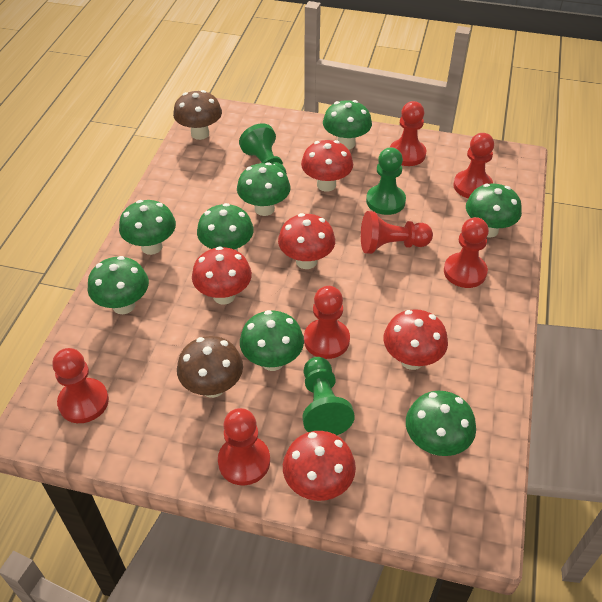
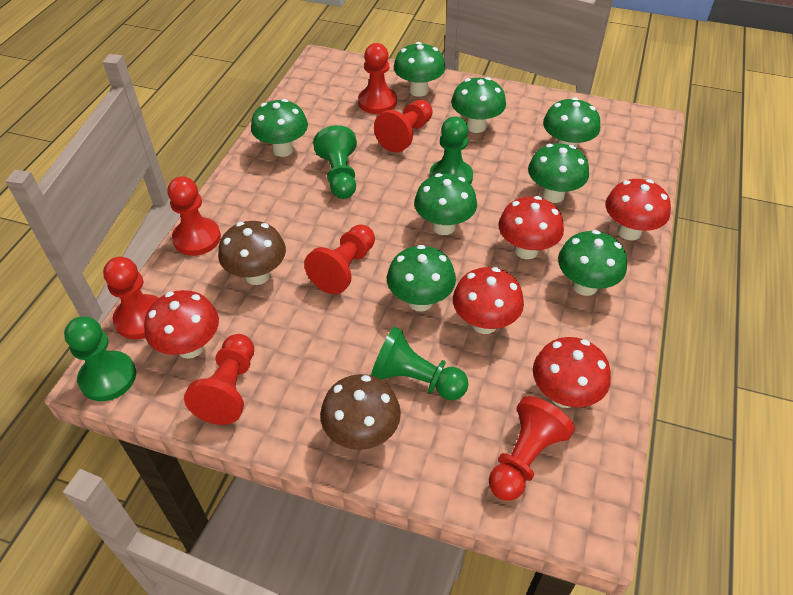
green pawn: 3 -> 4

